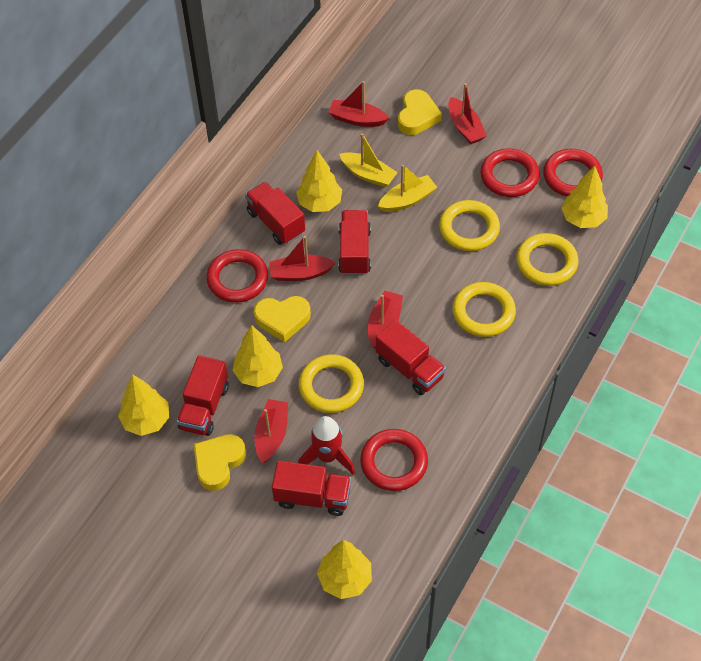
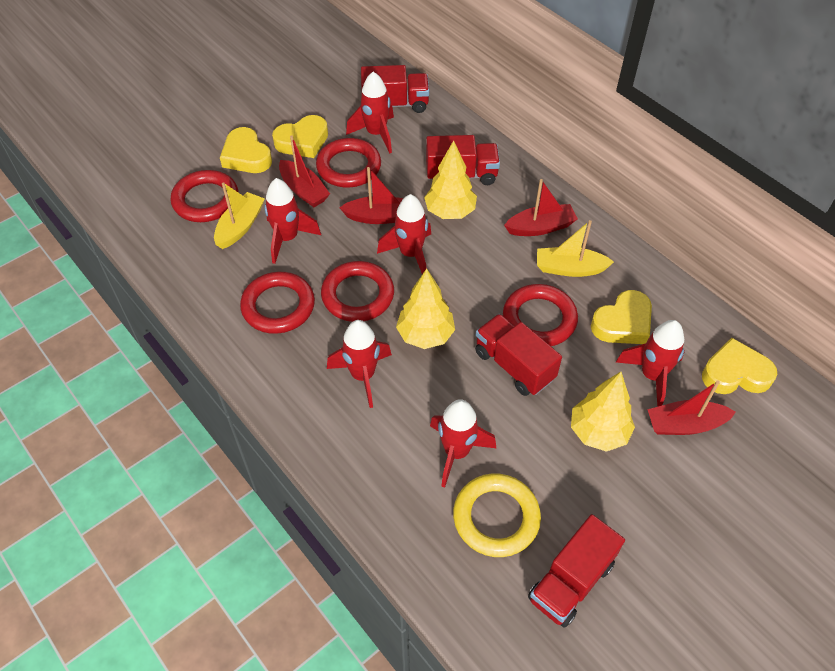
red boat: 5 -> 4
red ring: 4 -> 5
red rocket: 1 -> 6
red truck: 5 -> 4
yellow heart: 3 -> 4
yellow ring: 4 -> 1
yellow tree: 5 -> 3

